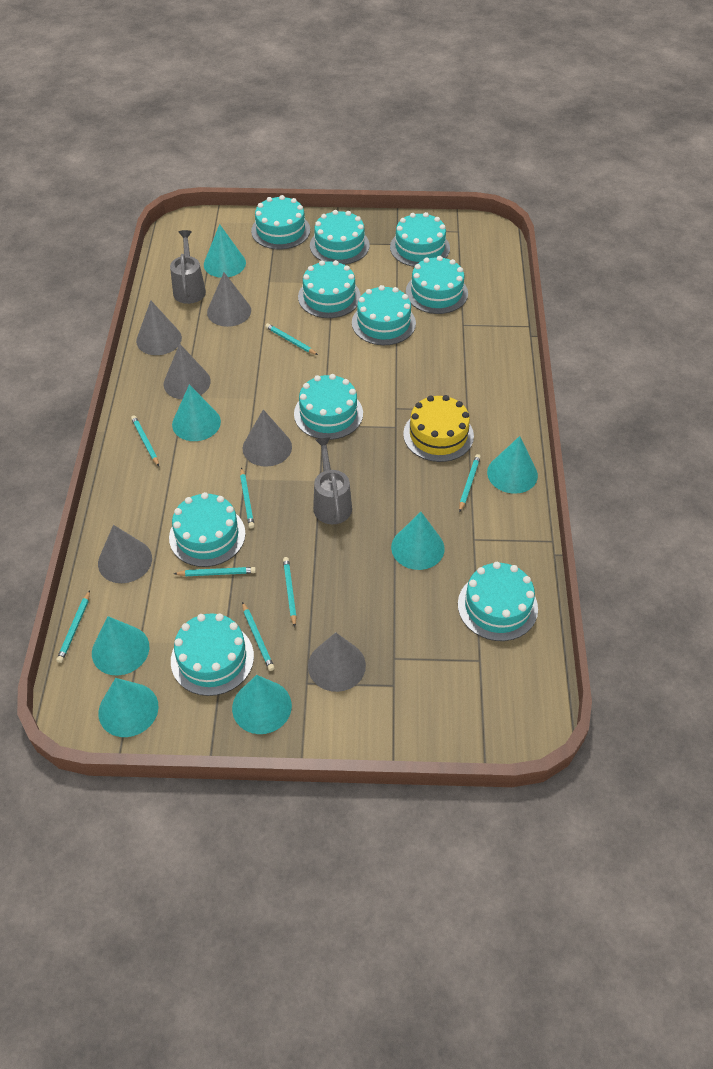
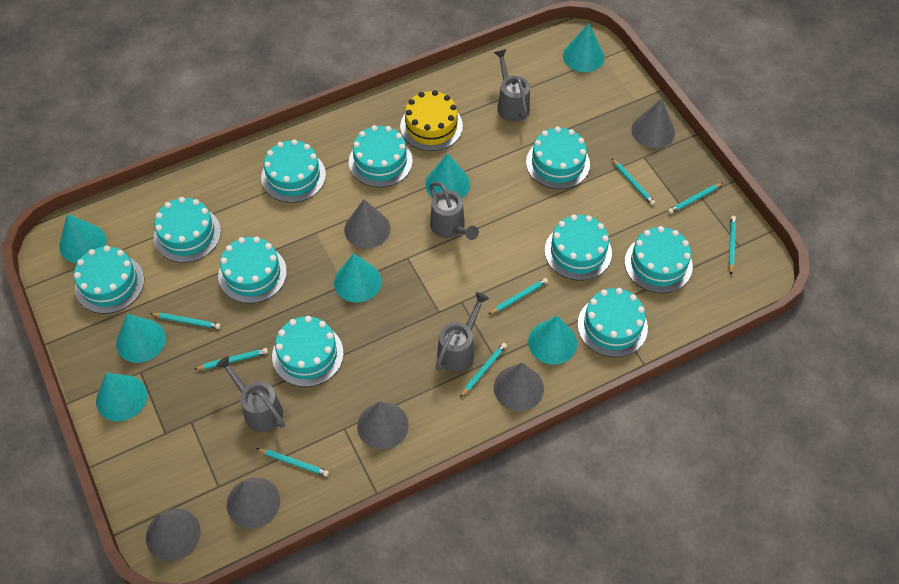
grey watering can: 2 -> 4

